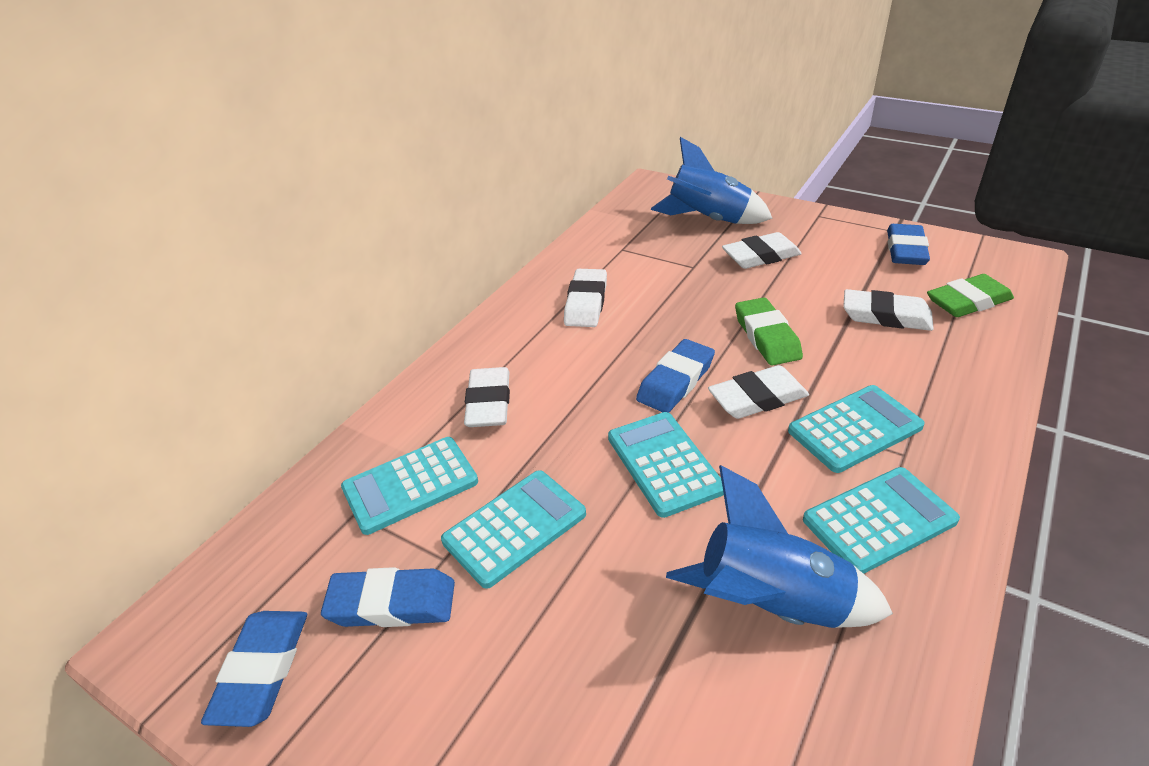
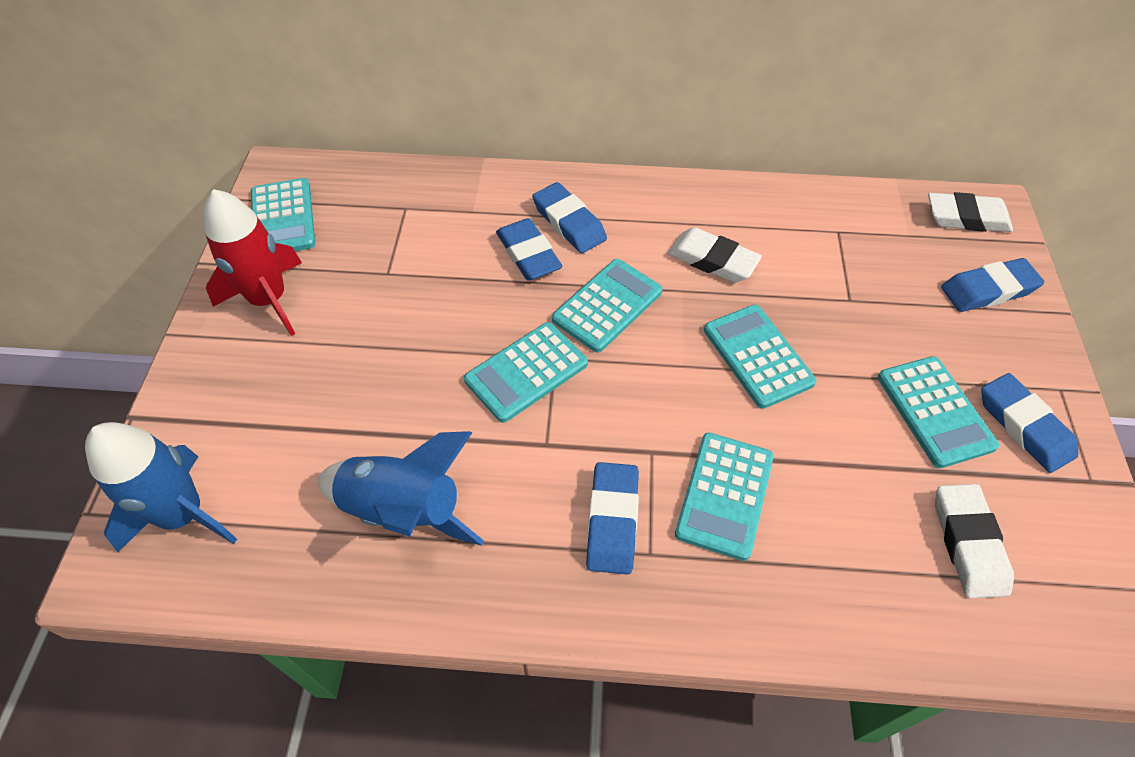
blue eraser: 4 -> 5
green eraser: 2 -> 0
red rocket: 0 -> 1
turquoise calculator: 5 -> 6
white eraser: 5 -> 3

